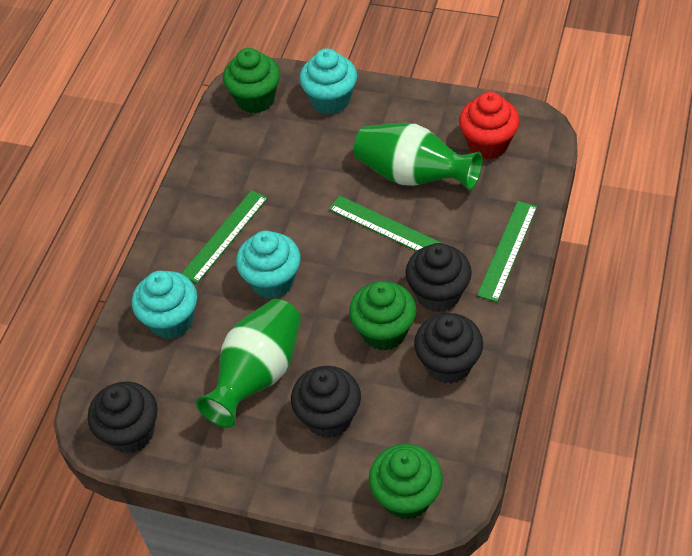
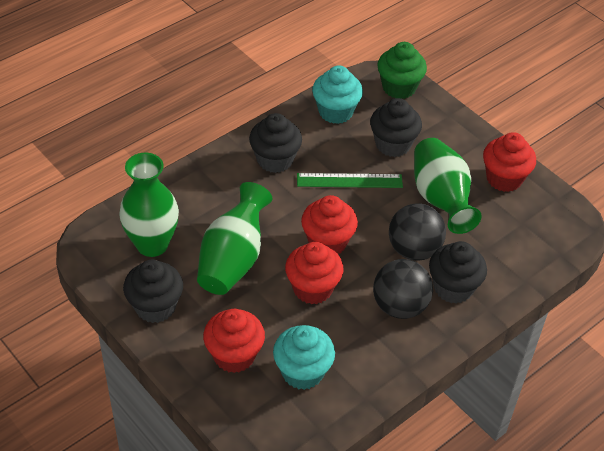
black ball: 0 -> 2
green cupcake: 3 -> 1
green ruler: 3 -> 1
green vase: 2 -> 3
red cupcake: 1 -> 4
turquoise cupcake: 3 -> 2

